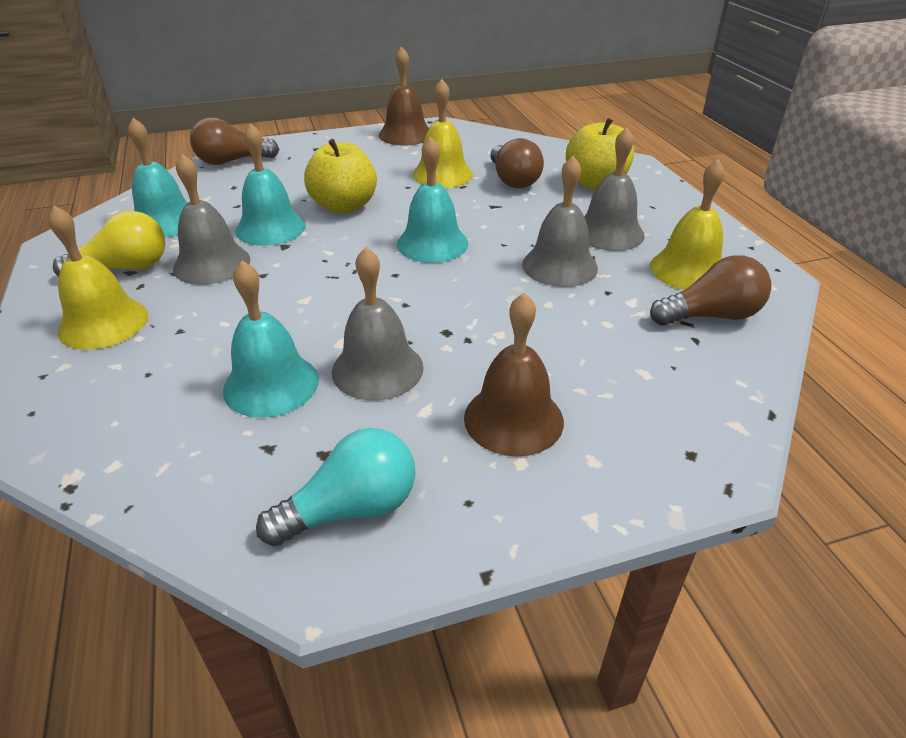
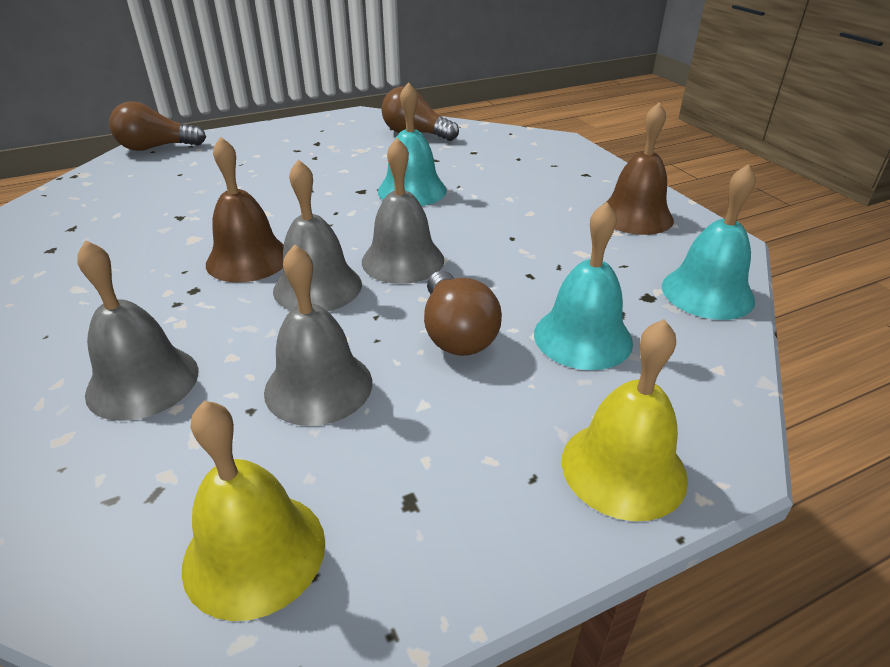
turquoise bell: 4 -> 3
turquoise light bulb: 1 -> 0
yellow apple: 2 -> 0
yellow bell: 3 -> 2
yellow light bulb: 1 -> 0

